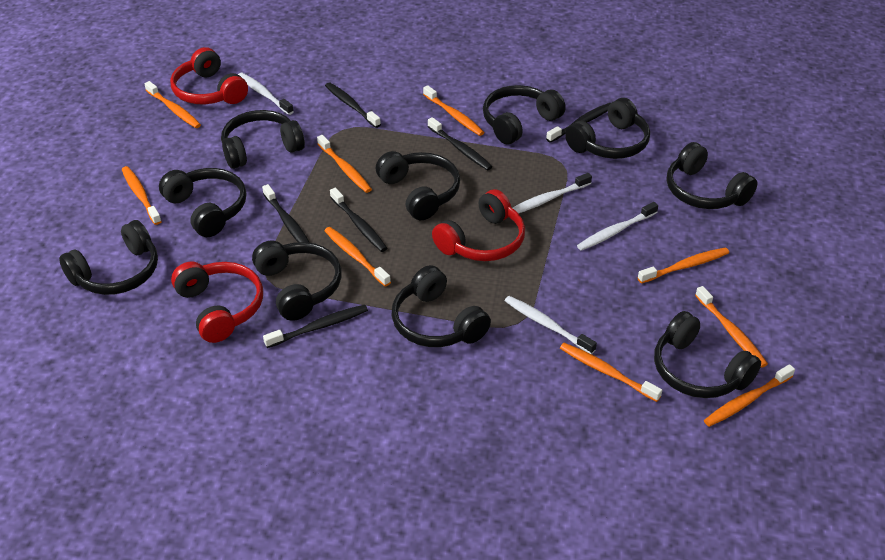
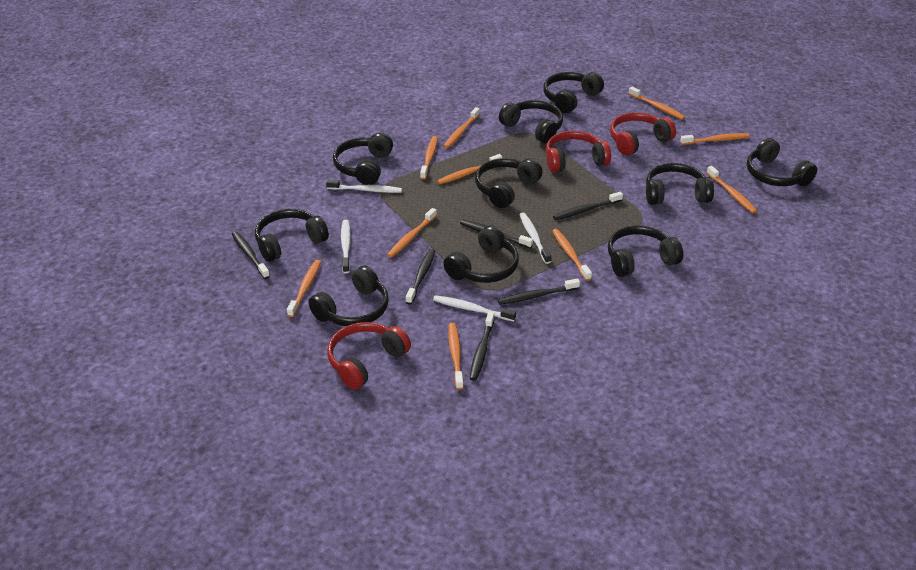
orange toothbrush: 9 -> 10

